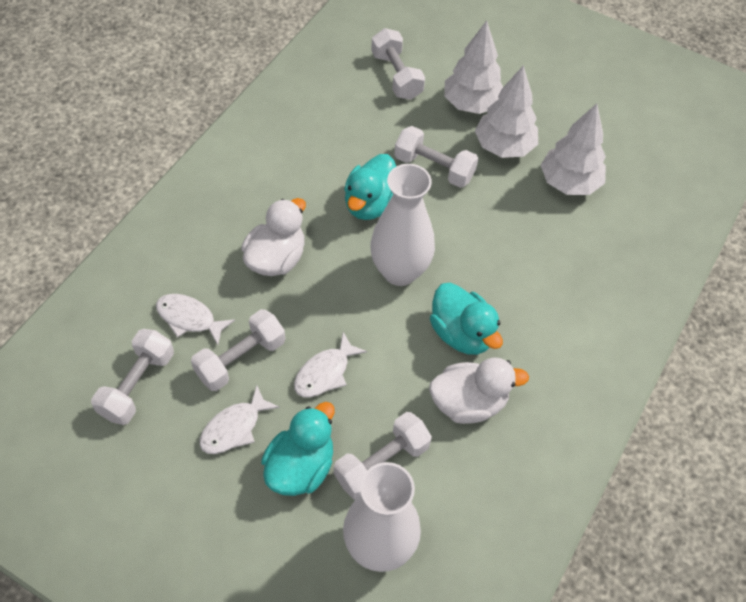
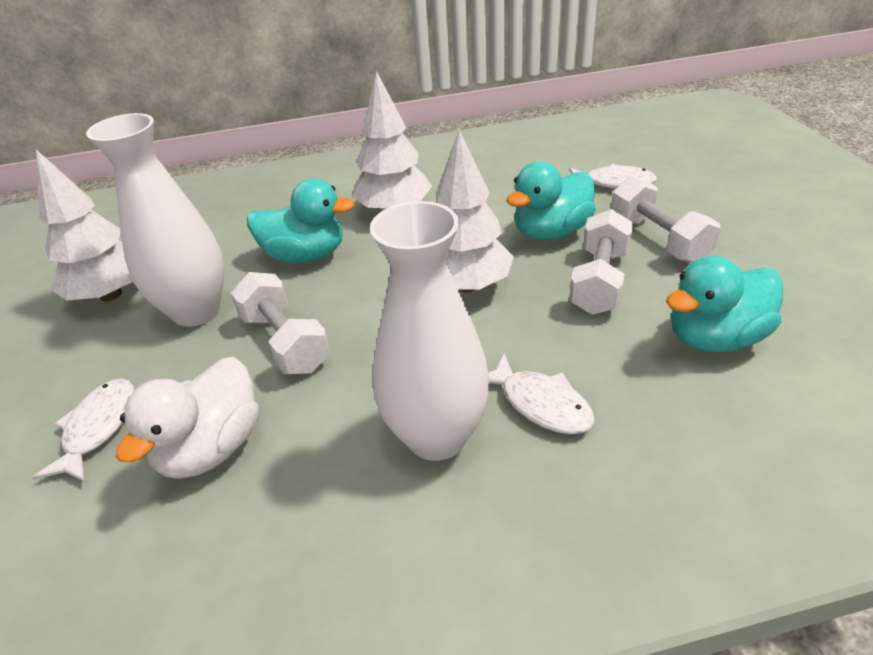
white duck: 2 -> 1
white dumbbell: 5 -> 3

